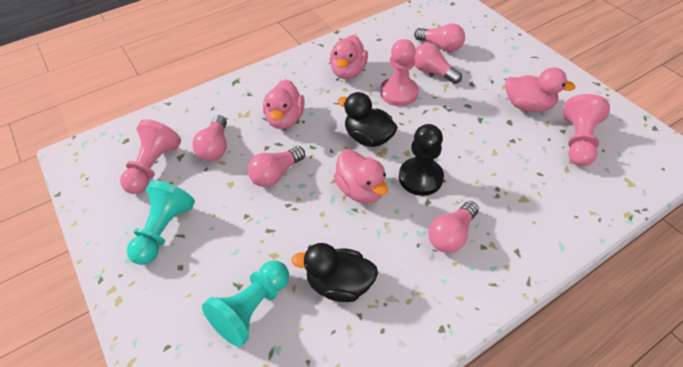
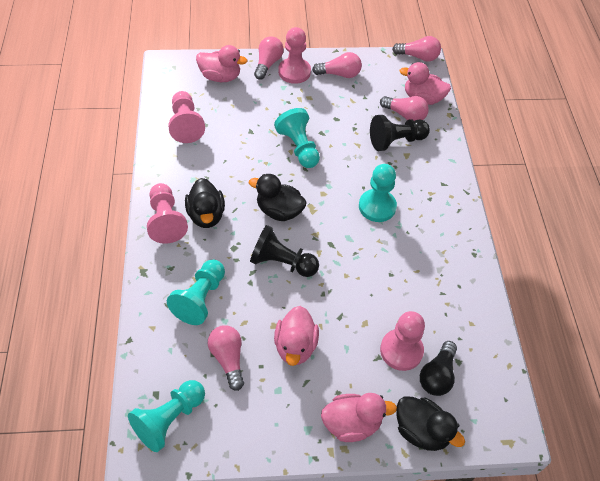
black duck: 2 -> 3
black light bulb: 0 -> 1
black pawn: 1 -> 2
pink pawn: 3 -> 4
turquoise pawn: 2 -> 4

